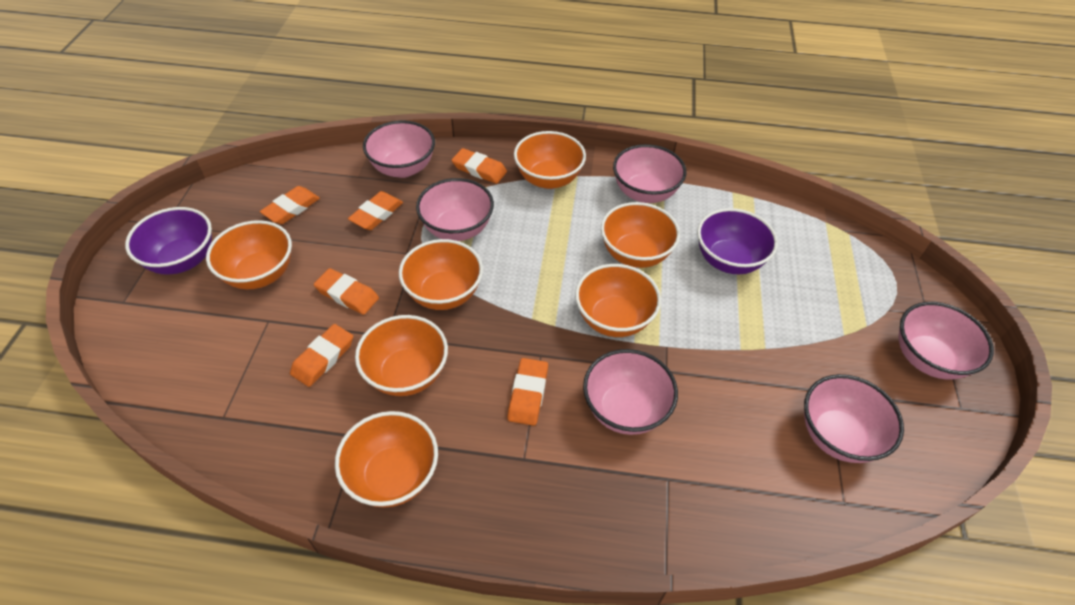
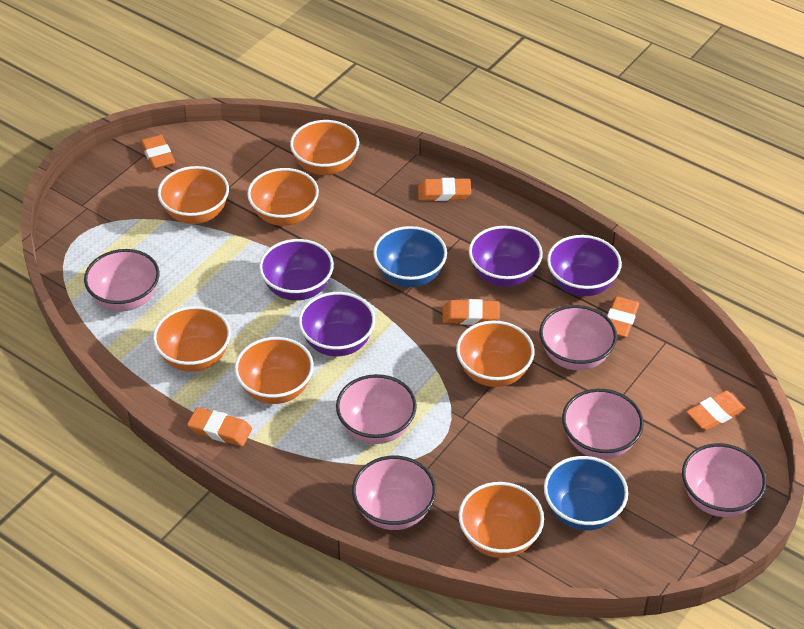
blue bowl: 0 -> 2
purple bowl: 2 -> 4

